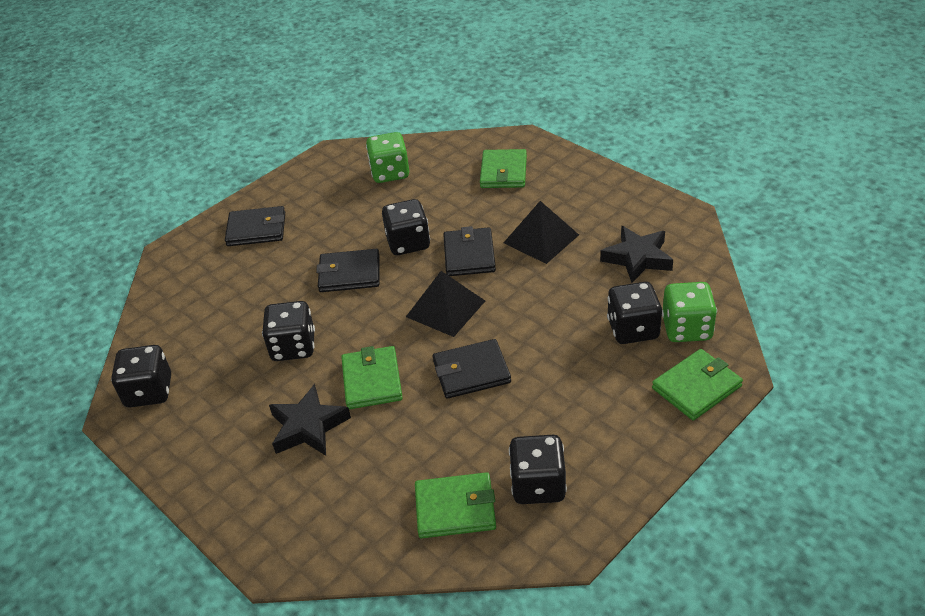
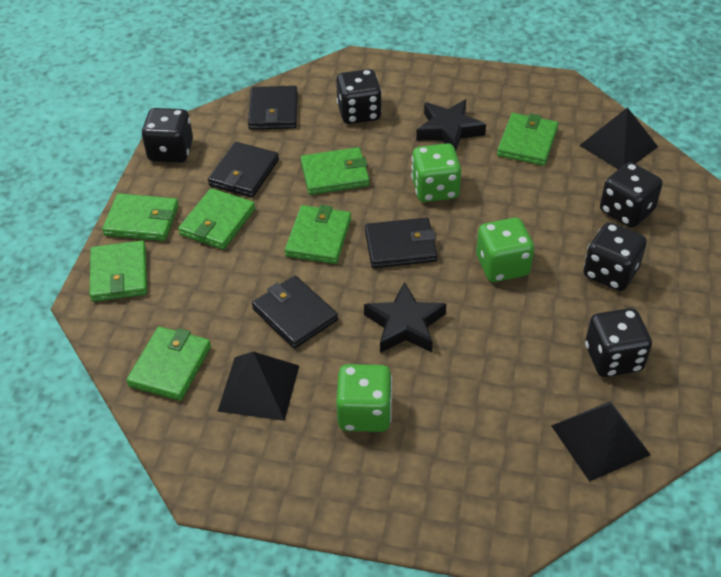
black pyramid: 2 -> 3
green dice: 2 -> 3
green wallet: 4 -> 7

